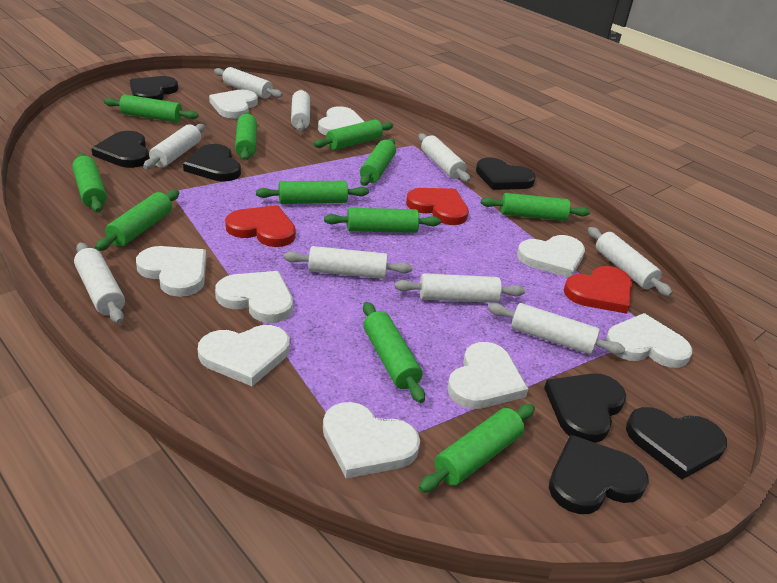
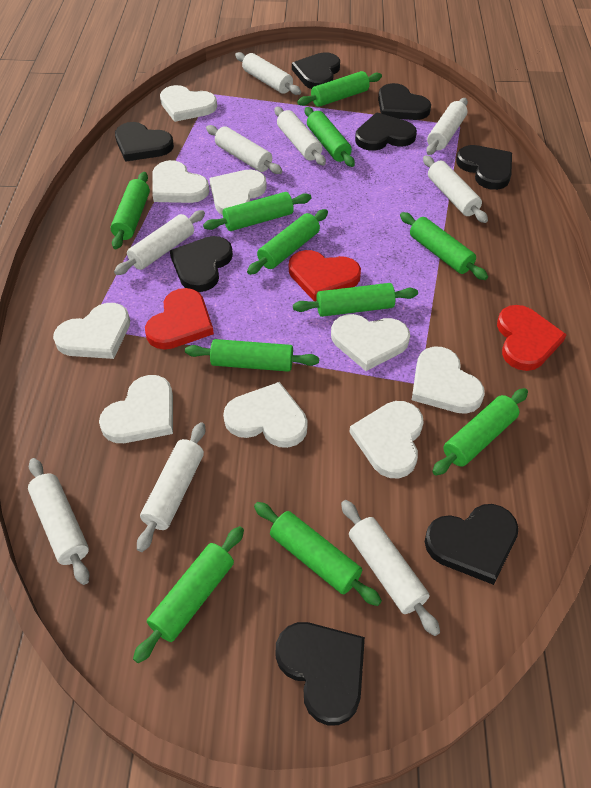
black heart: 7 -> 8

